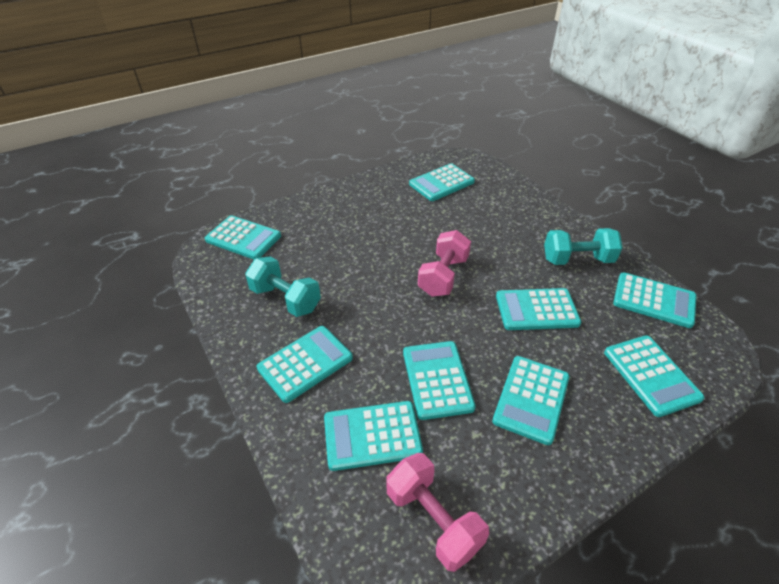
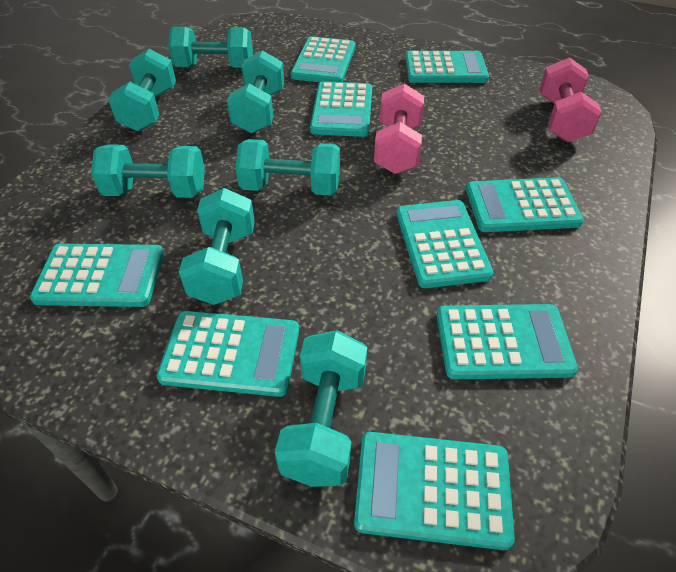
turquoise dumbbell: 2 -> 7

